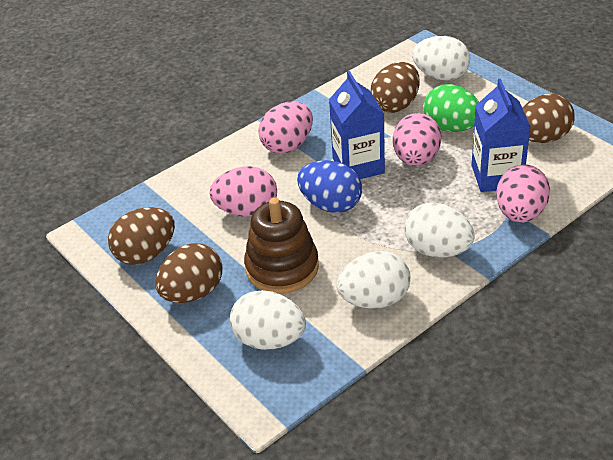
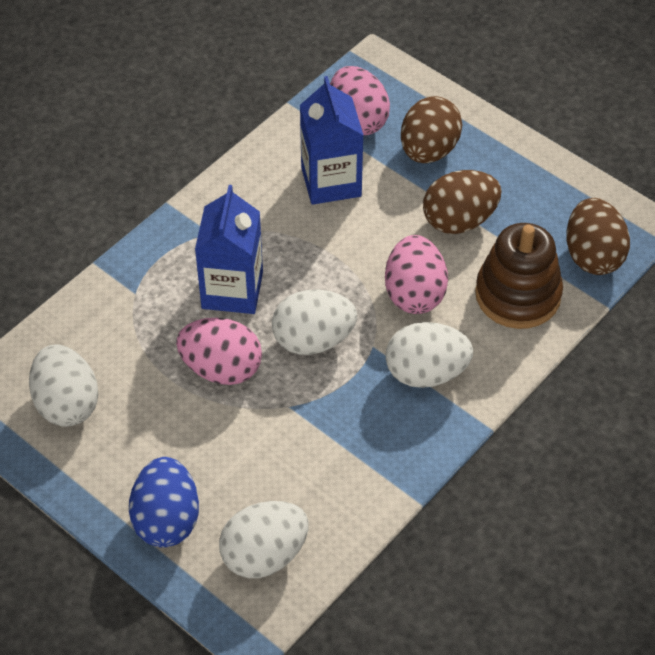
brown egg: 4 -> 3
green egg: 1 -> 0
pink egg: 4 -> 3

